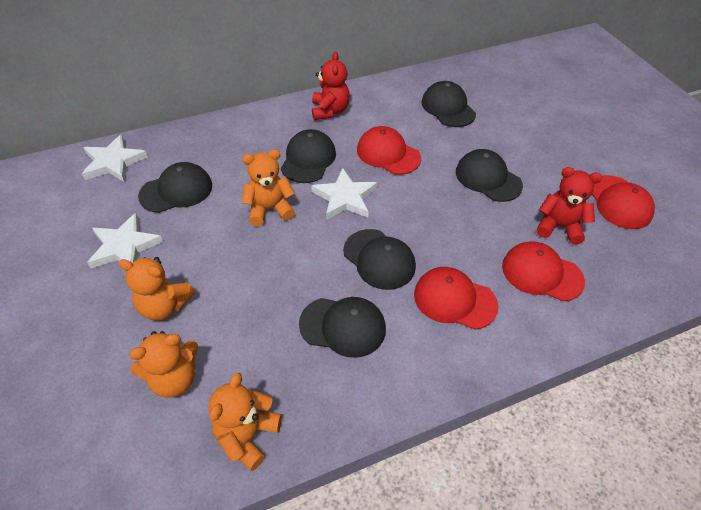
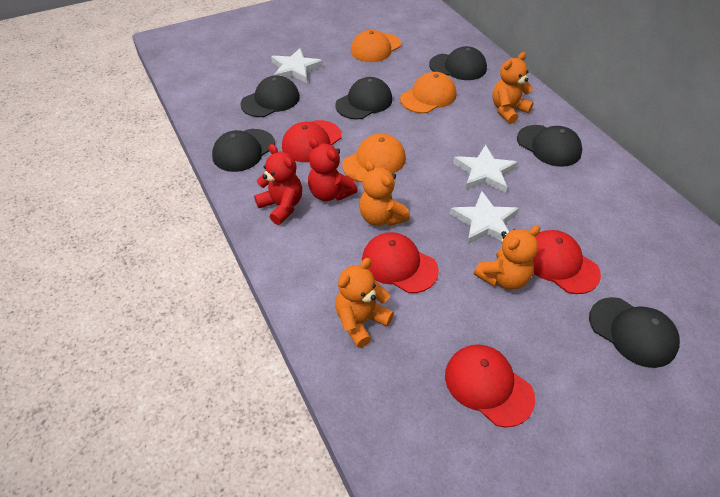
orange cap: 0 -> 3

